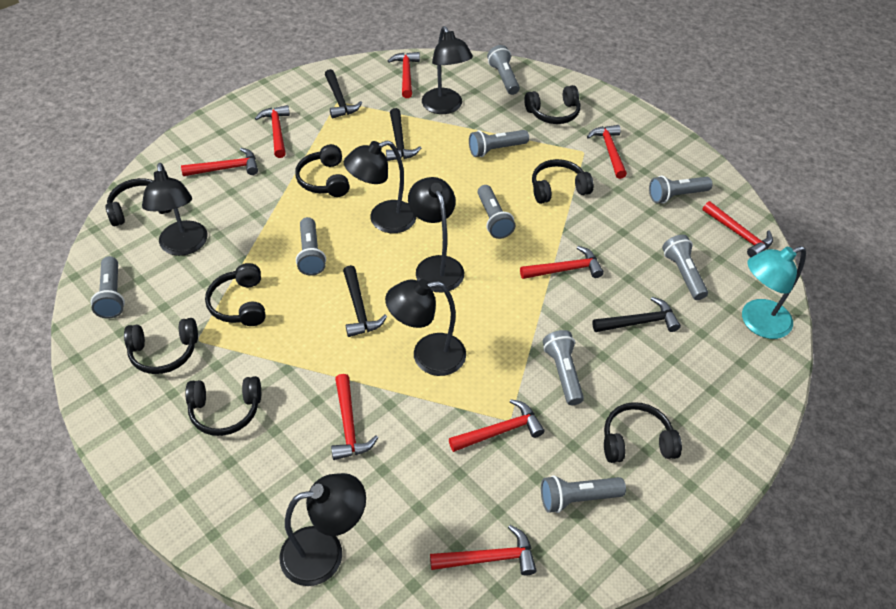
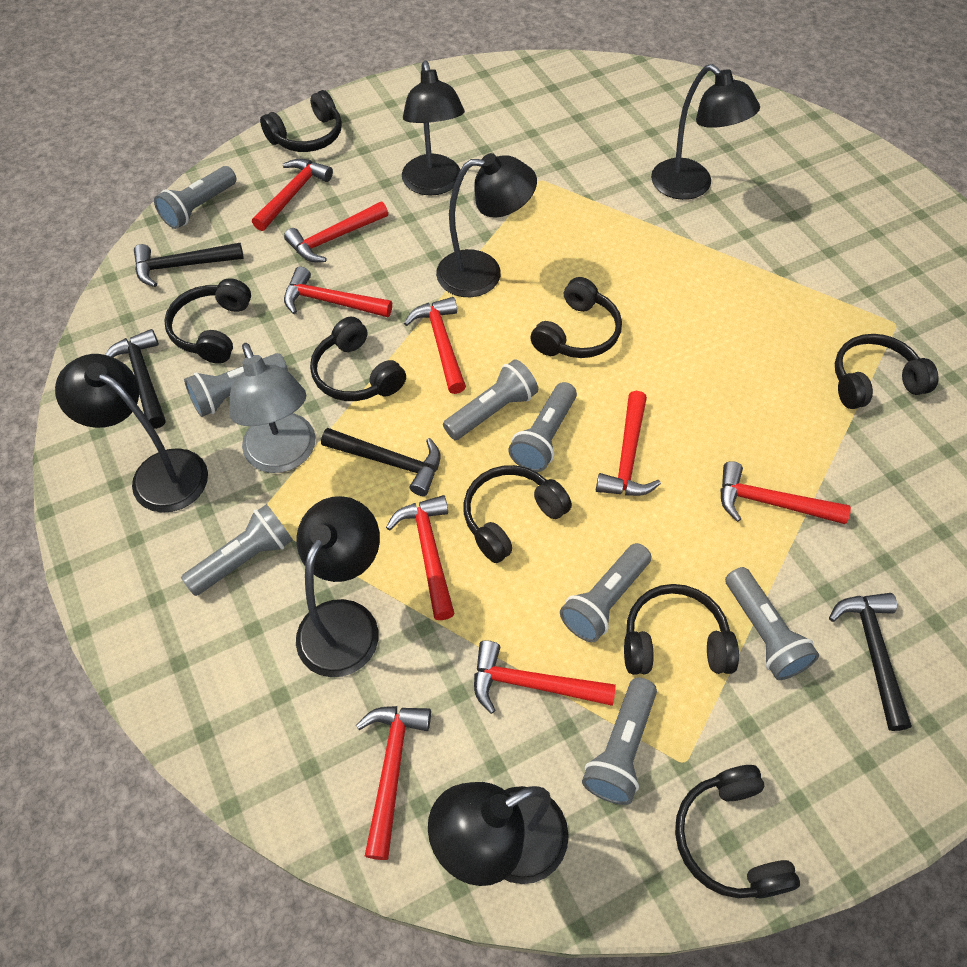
grey flashlight: 9 -> 8
grey lamp: 0 -> 1
turquoise lamp: 1 -> 0

